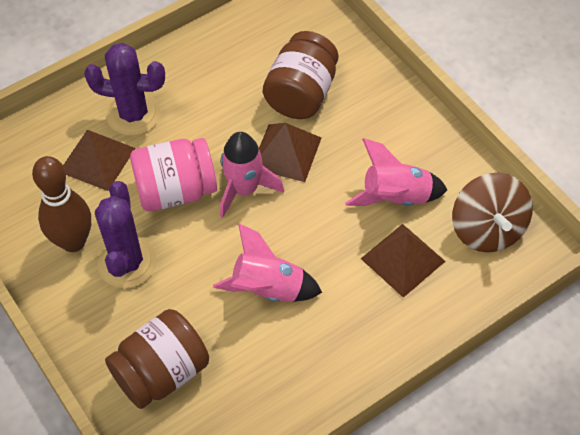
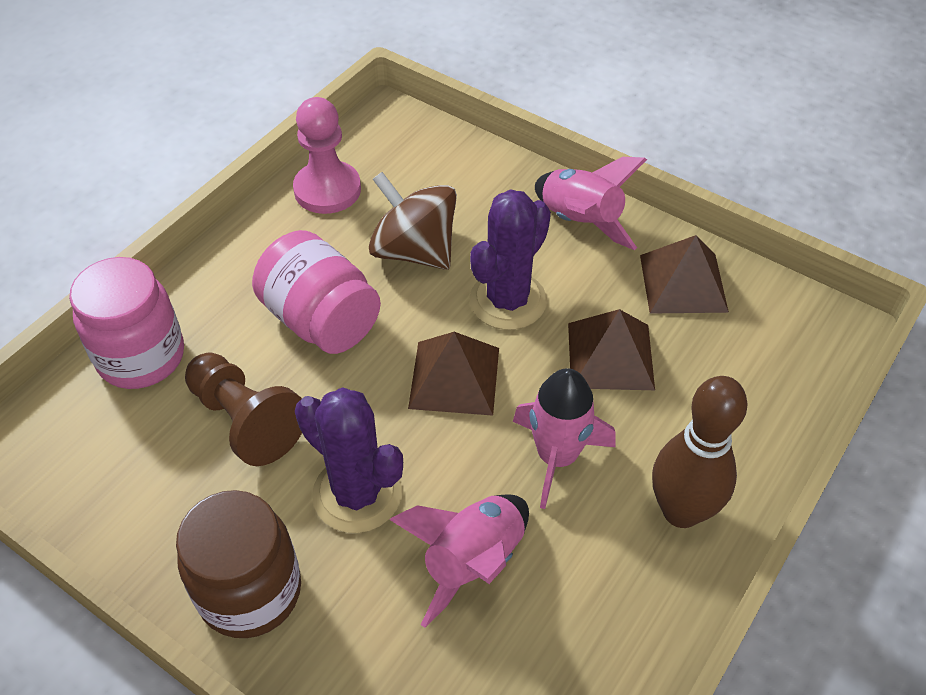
brown jar: 2 -> 1
brown pawn: 0 -> 1
pink jar: 1 -> 2
pink pawn: 0 -> 1

